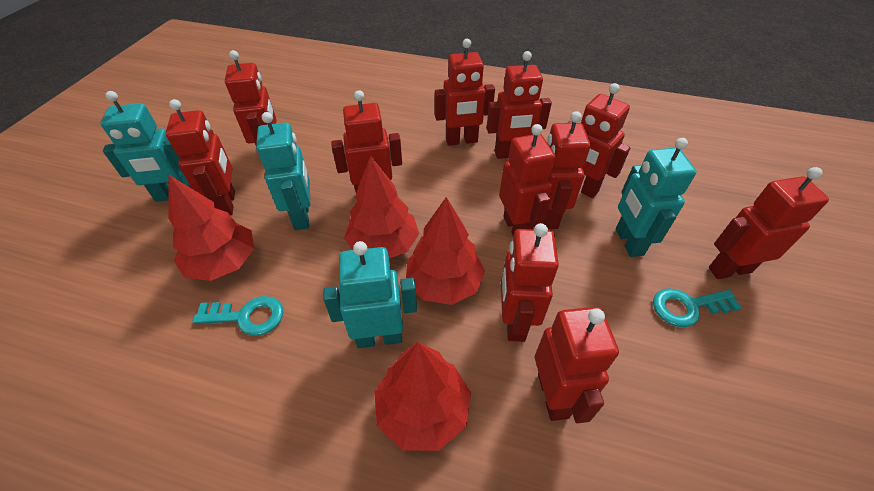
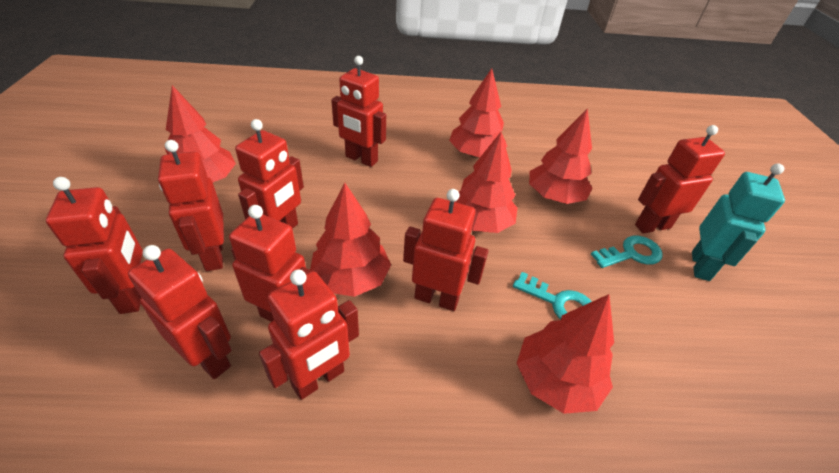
red robot: 11 -> 9
red tree: 4 -> 6
turquoise robot: 4 -> 1

